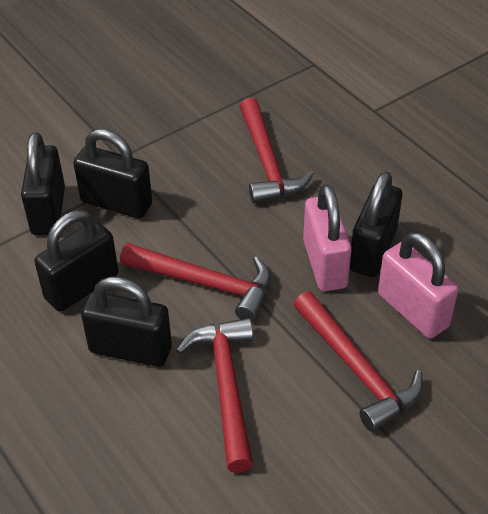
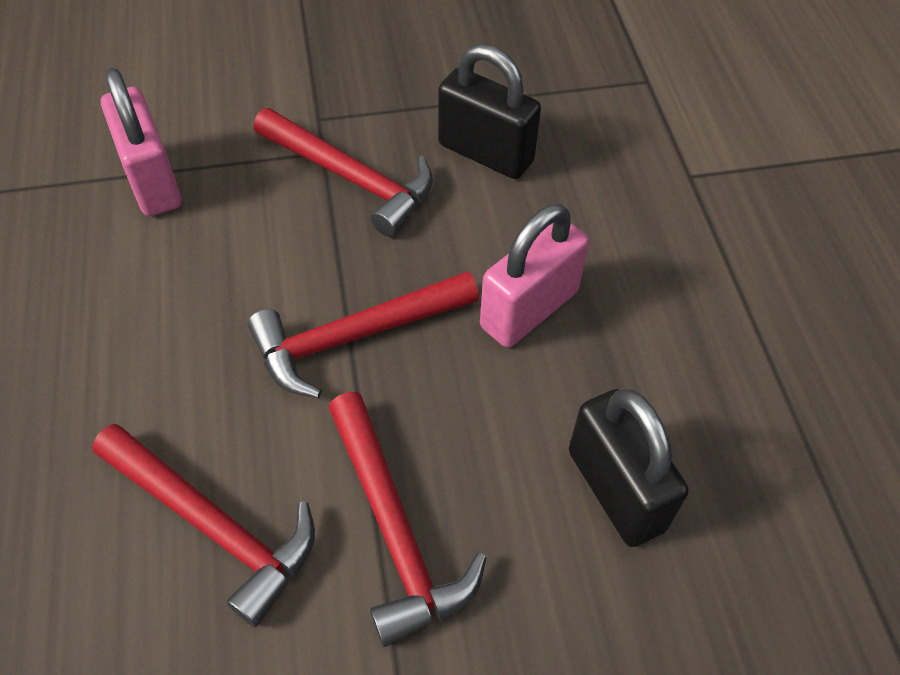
black padlock: 5 -> 2

